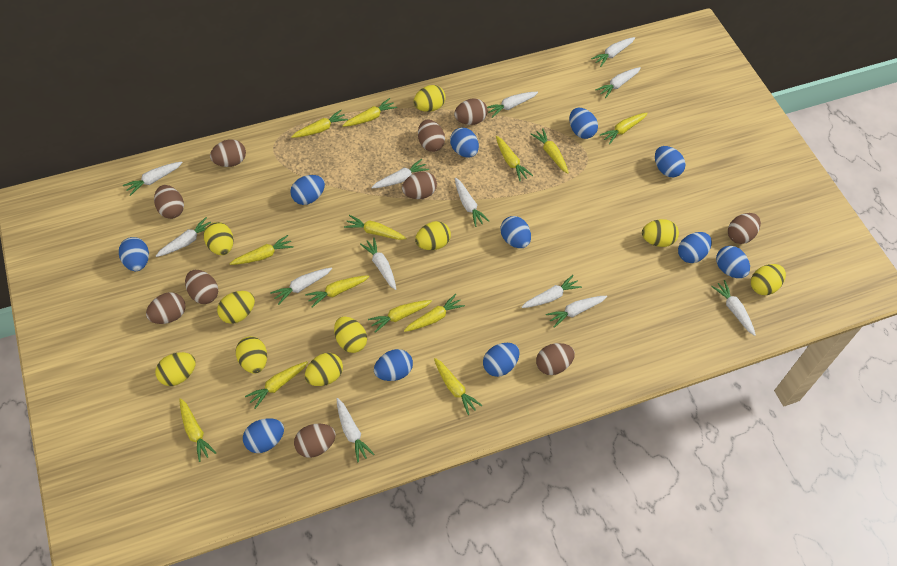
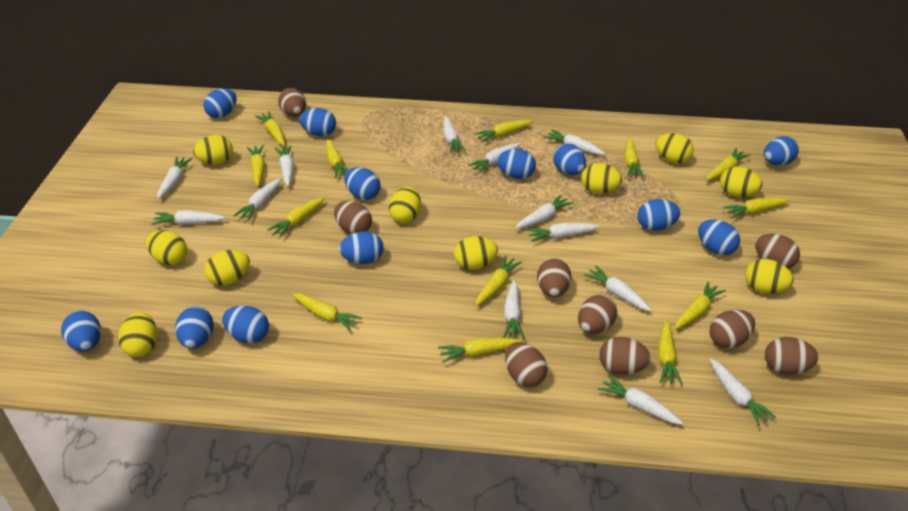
blue egg: 11 -> 12
brown egg: 10 -> 9

